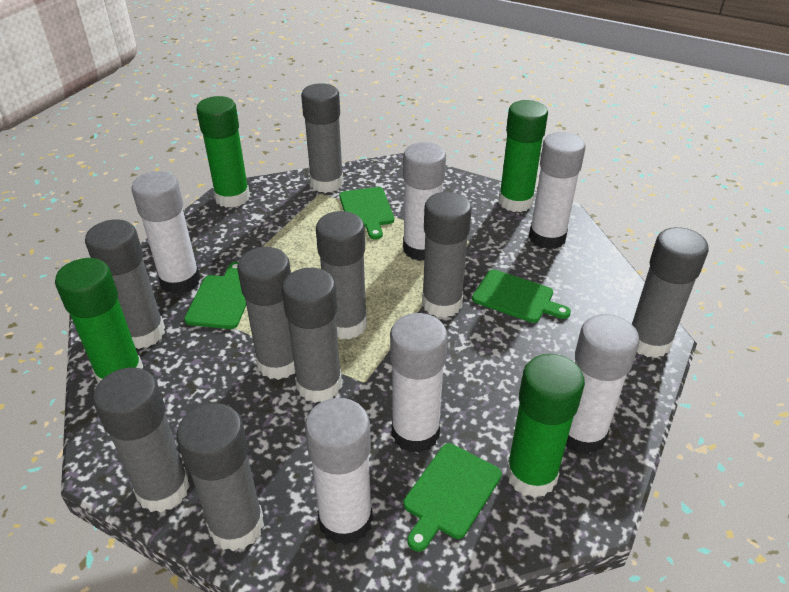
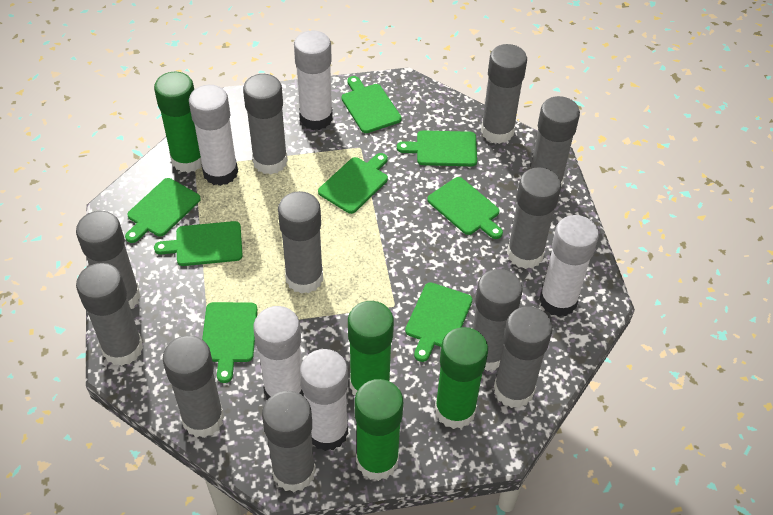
green cutting board: 4 -> 8
grey glue stick: 9 -> 11
white glue stick: 6 -> 5

